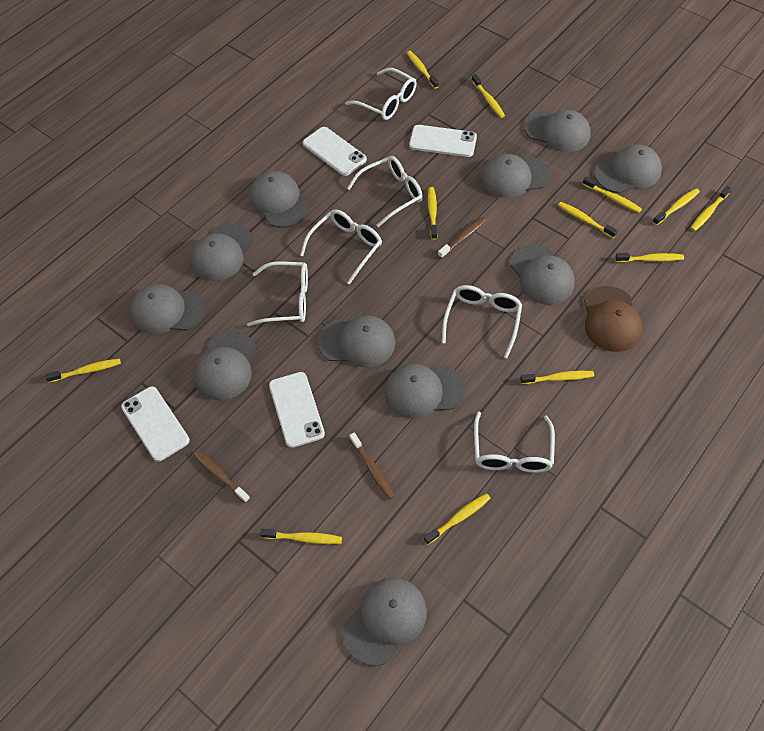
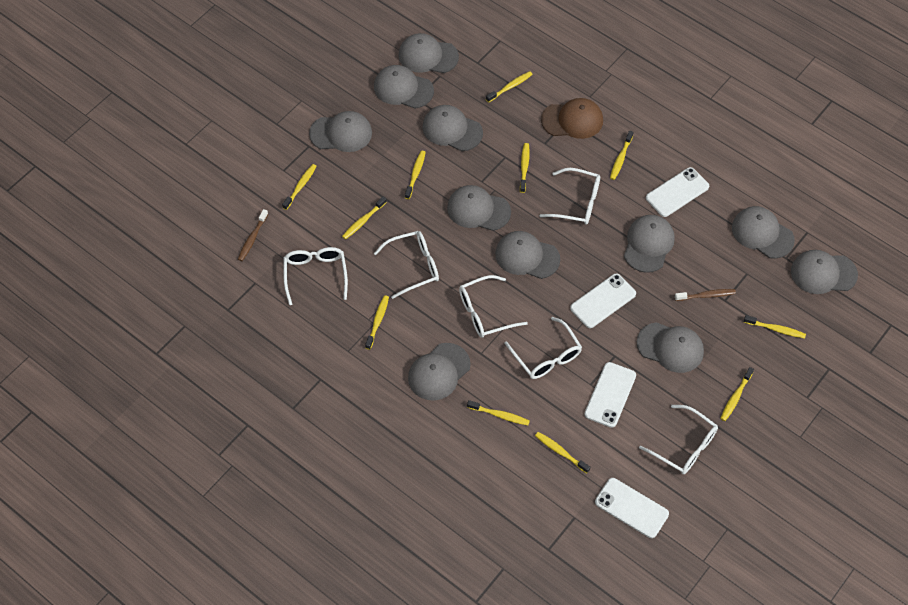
brown toothbrush: 3 -> 2
yellow toothbrush: 12 -> 11

